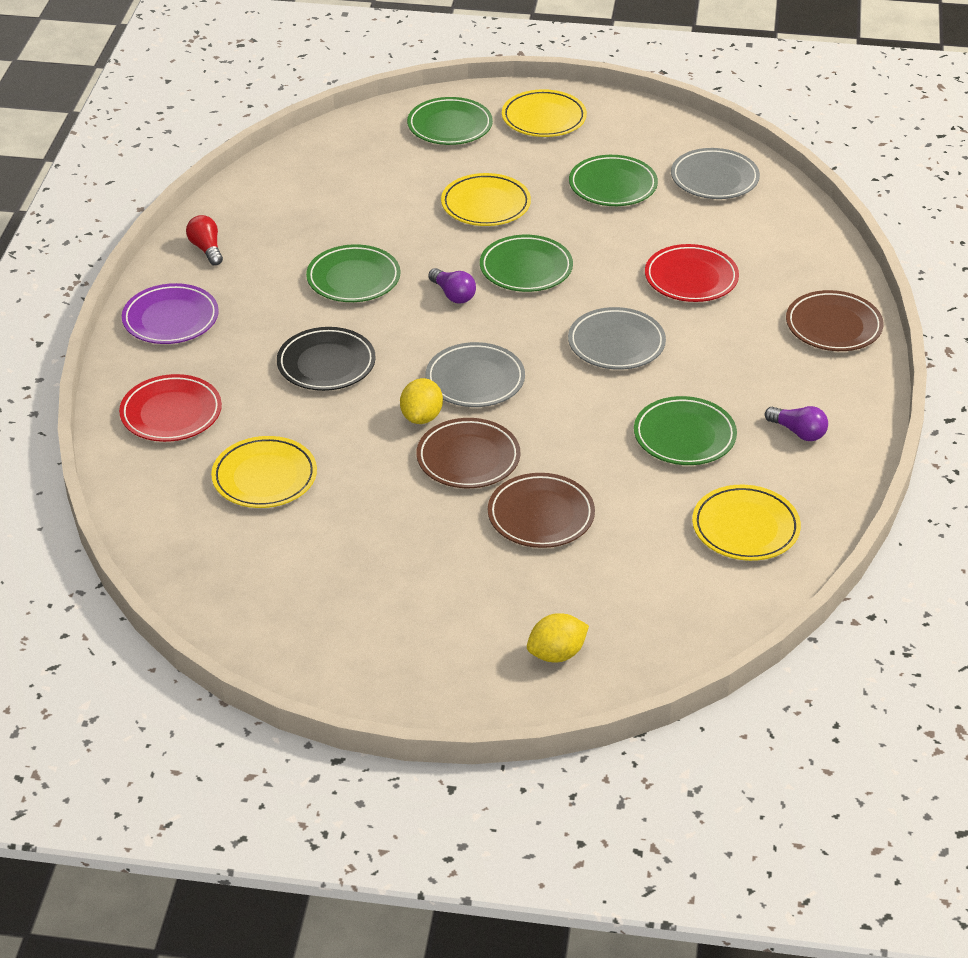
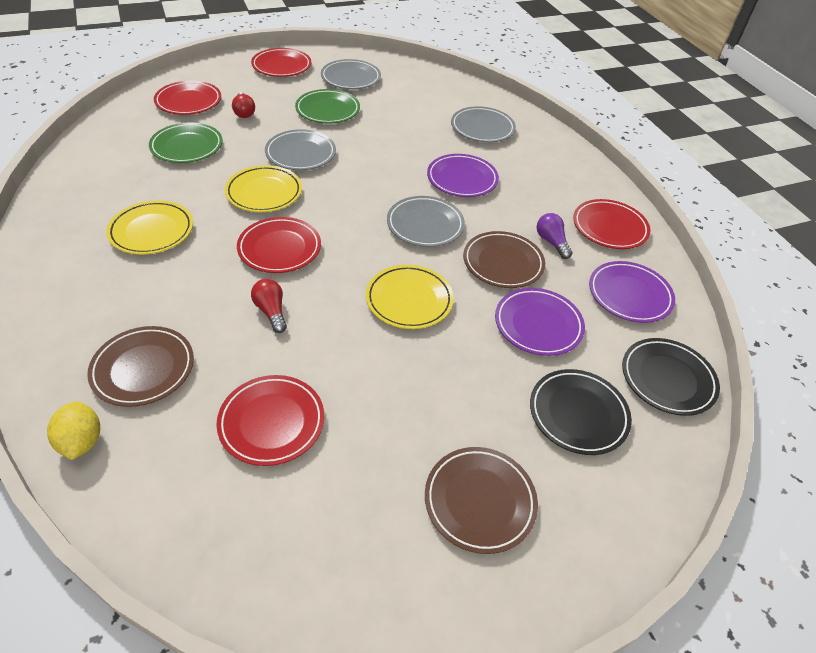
black plate: 1 -> 2
green plate: 5 -> 2
grey plate: 3 -> 4
purple light bulb: 2 -> 1
purple plate: 1 -> 3
red light bulb: 1 -> 2
red plate: 2 -> 5
yellow lemon: 2 -> 1
yellow plate: 4 -> 3

